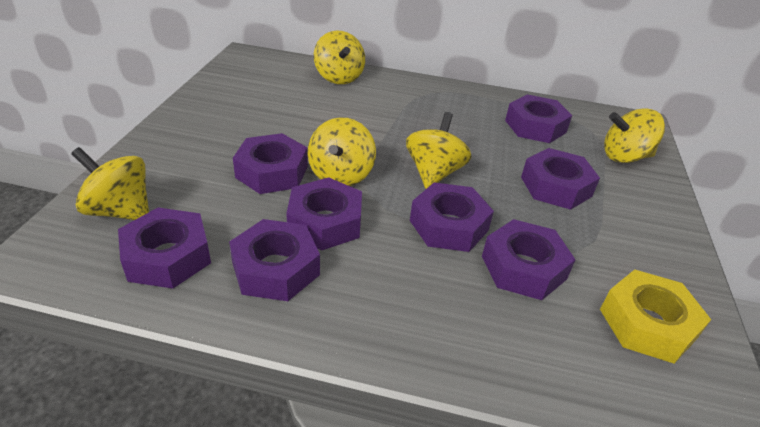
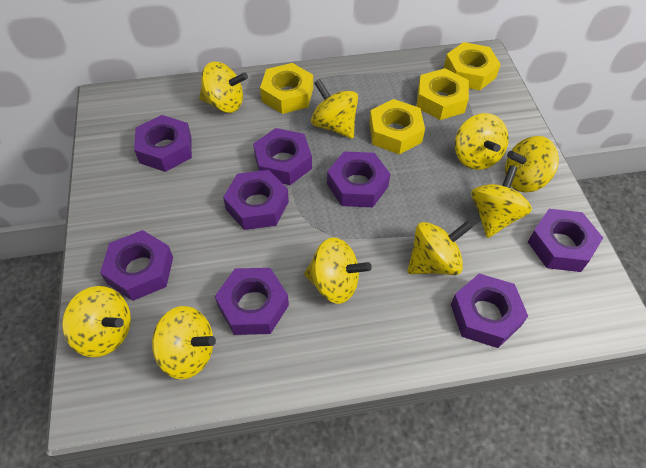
yellow nut: 1 -> 4
yellow spinning top: 5 -> 9

